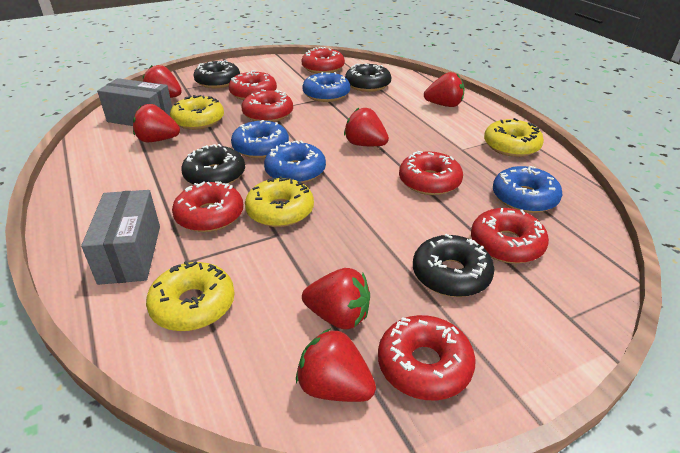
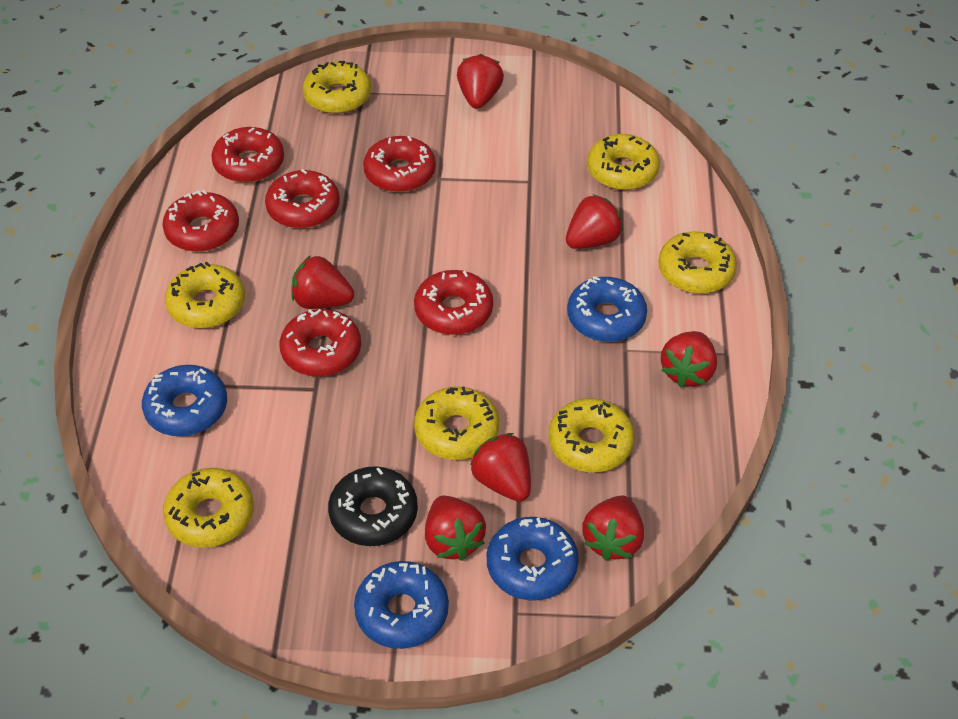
black donut: 4 -> 1
grey box: 2 -> 0
red donut: 7 -> 6
red strawberry: 6 -> 7
yellow donut: 4 -> 7

